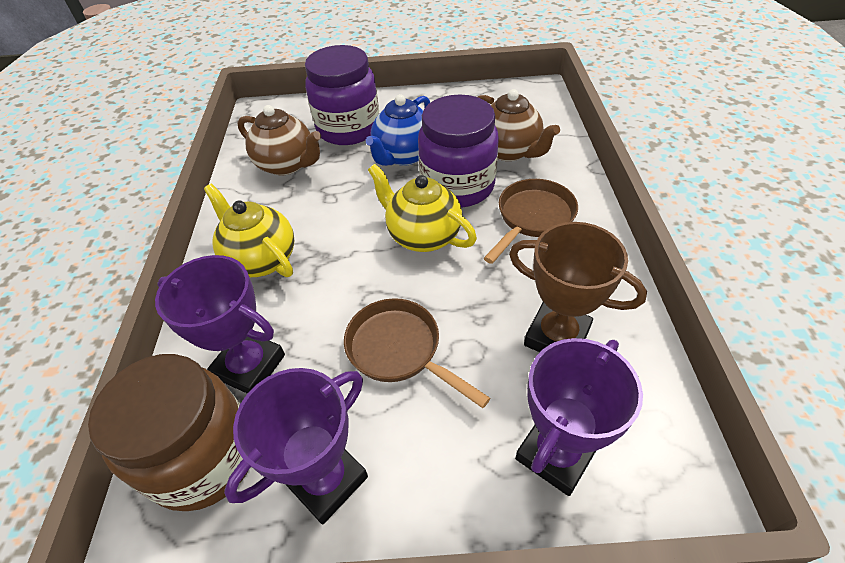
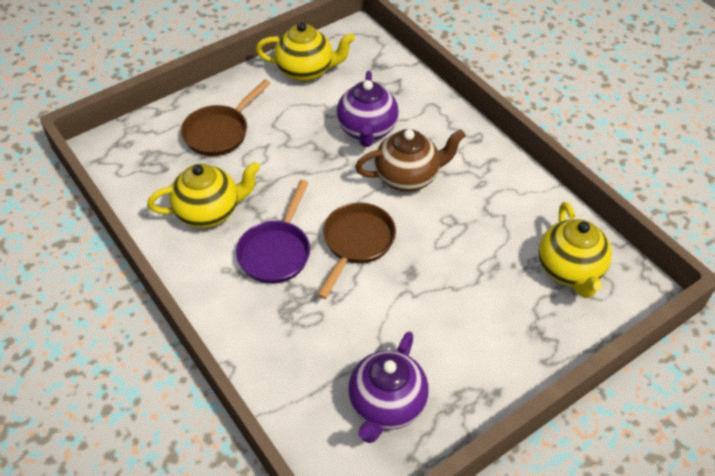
blue teapot: 1 -> 0
brown jar: 1 -> 0
brown teapot: 2 -> 1
brown trophy: 1 -> 0
purple jar: 2 -> 0
purple pan: 0 -> 1
purple teapot: 0 -> 2
purple trophy: 3 -> 0
yellow teapot: 2 -> 3

